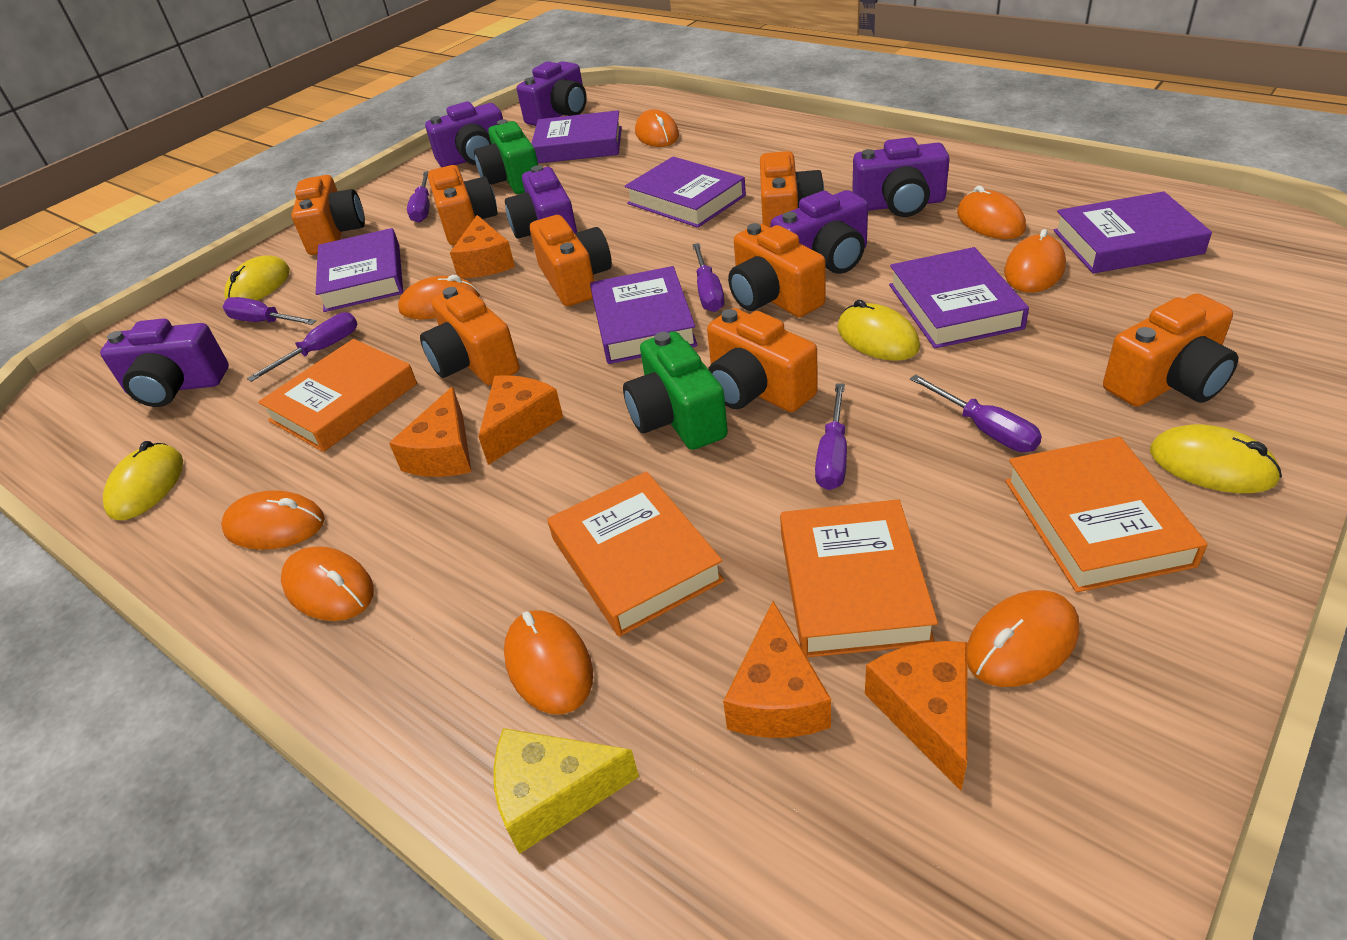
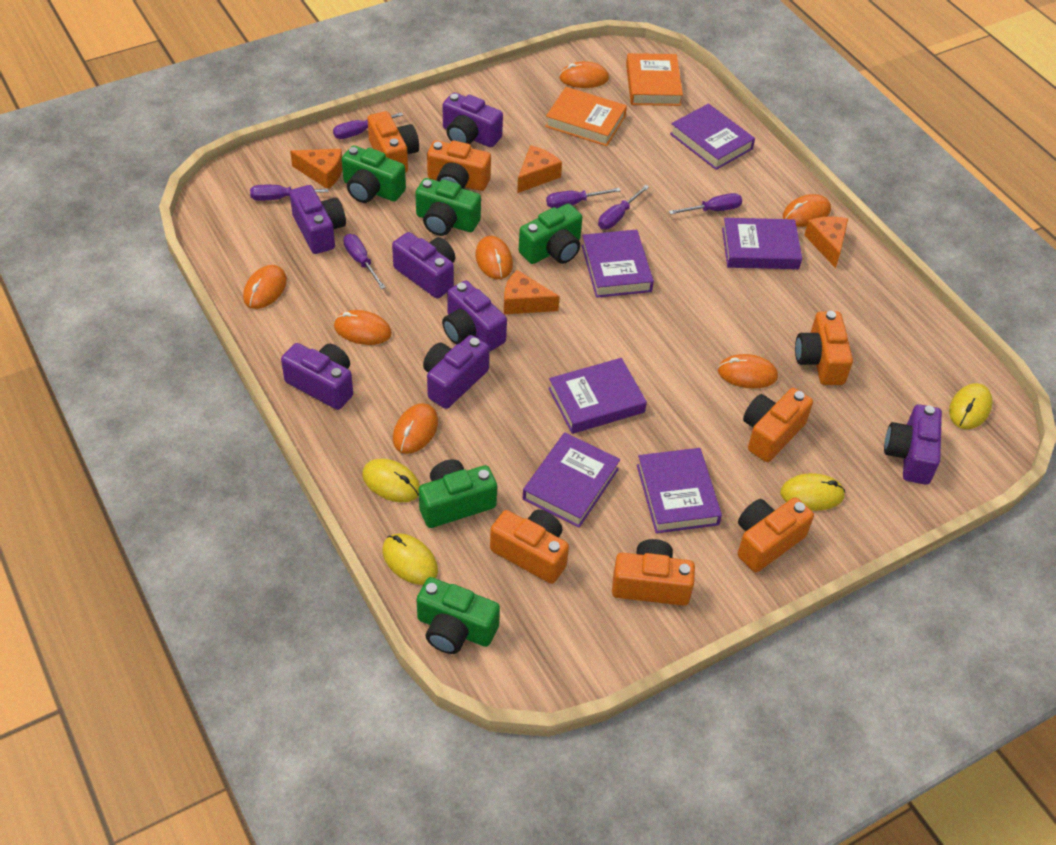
green camera: 2 -> 5
orange book: 4 -> 2
orange camera: 8 -> 7
orange cheese: 5 -> 4
orange mouse: 8 -> 7
purple camera: 6 -> 7
yellow cheese: 1 -> 0

